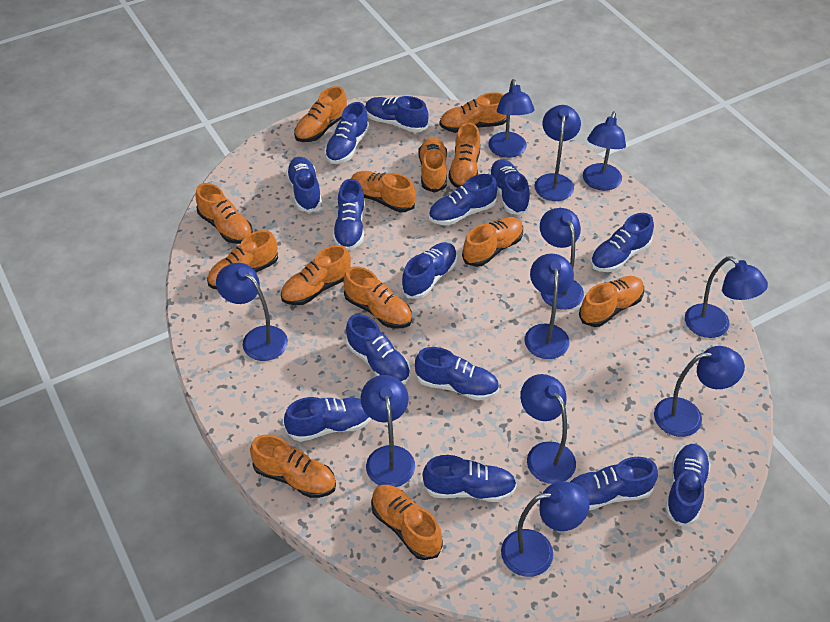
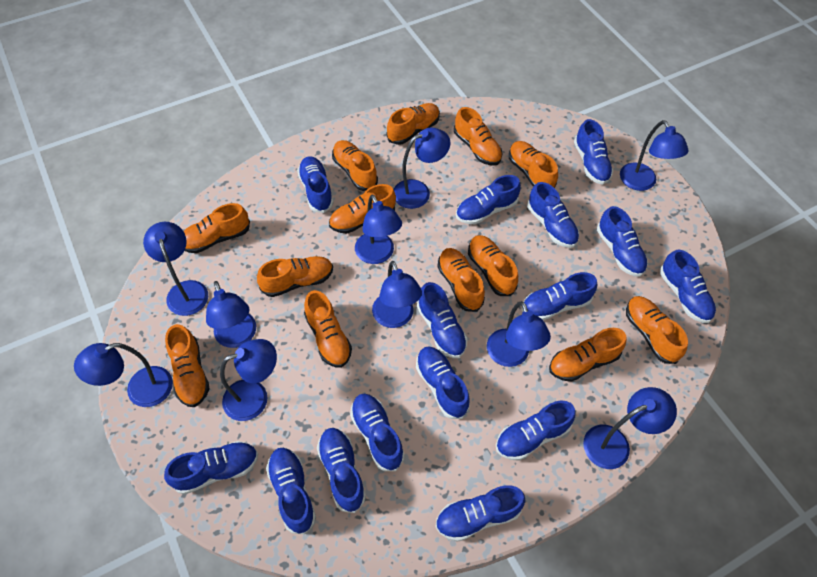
blue lamp: 11 -> 10
blue shoe: 14 -> 15

